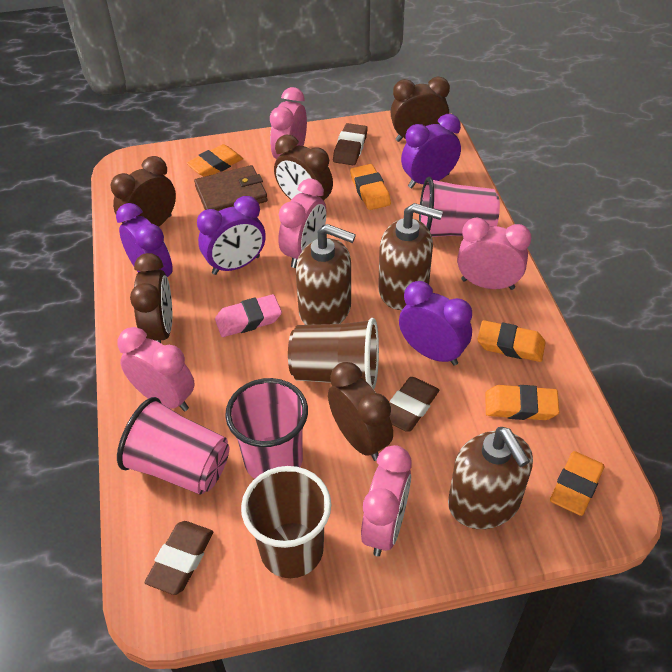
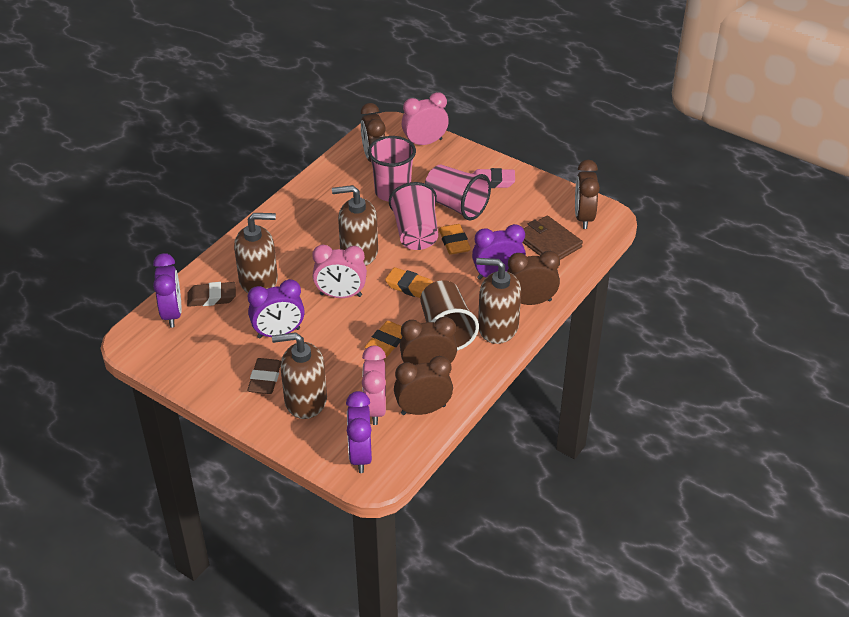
brown cup: 2 -> 1
brown eraser: 3 -> 2
brown soap dispenser: 3 -> 4
orange eraser: 5 -> 3
pink clock: 5 -> 3

